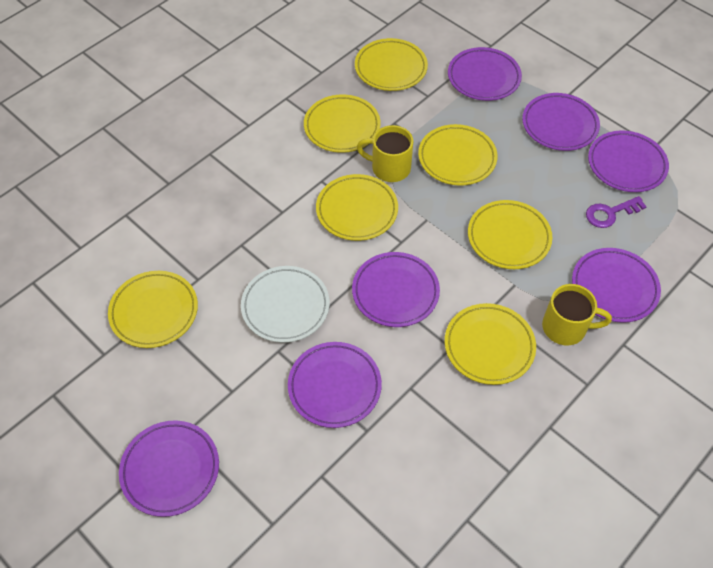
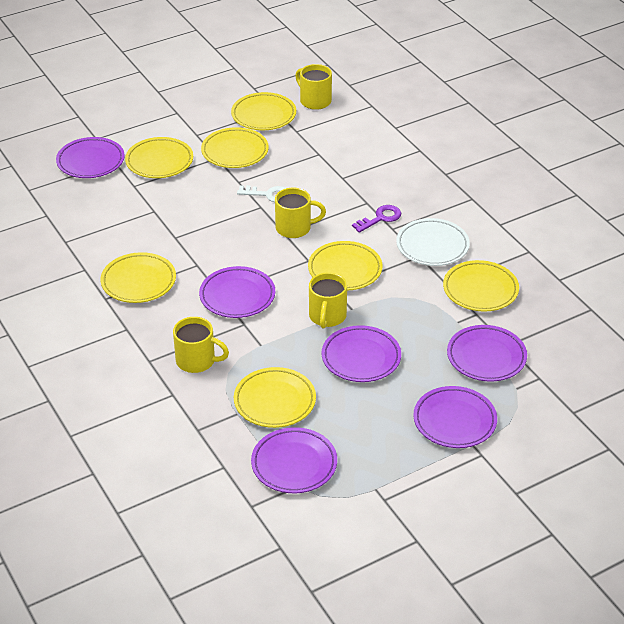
purple plate: 7 -> 6
white key: 0 -> 1
yellow mug: 2 -> 4

